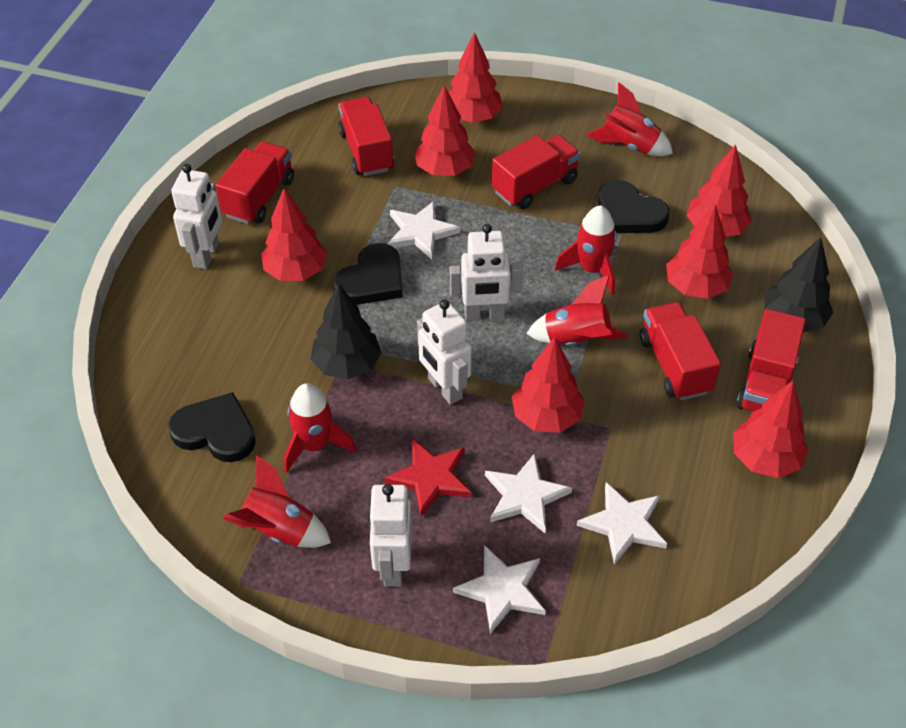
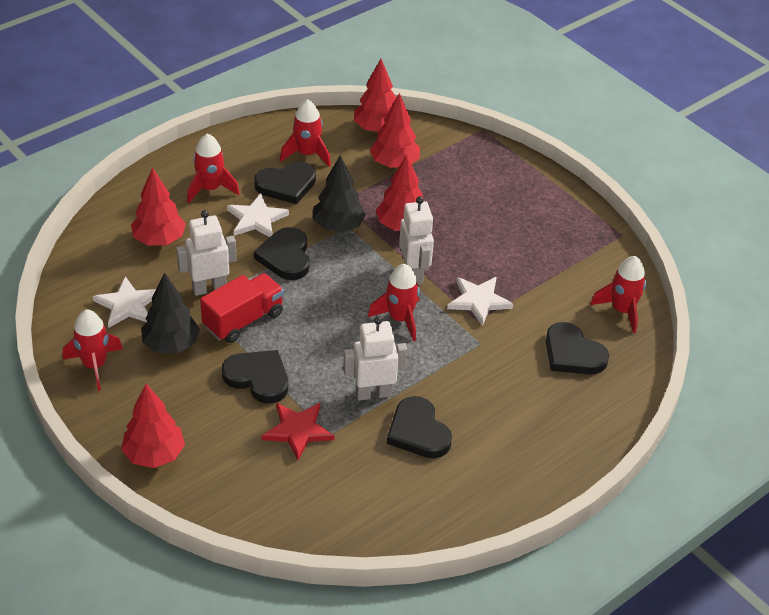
black heart: 3 -> 5
red tree: 7 -> 5
red truck: 5 -> 1
white robot: 4 -> 3
white star: 4 -> 3

